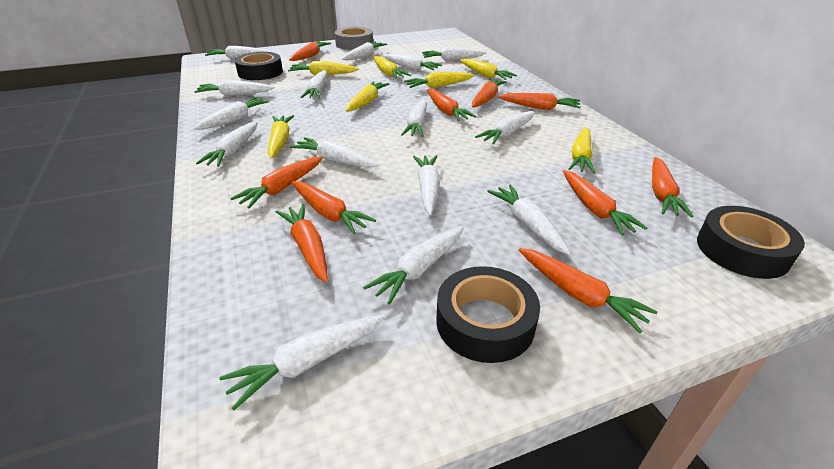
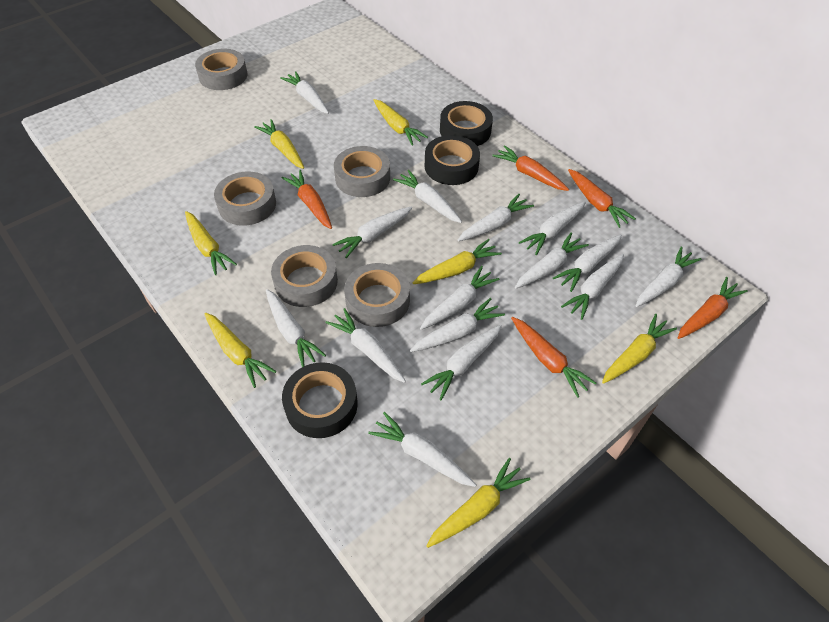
grey tape: 1 -> 5
orange carrot: 10 -> 5

